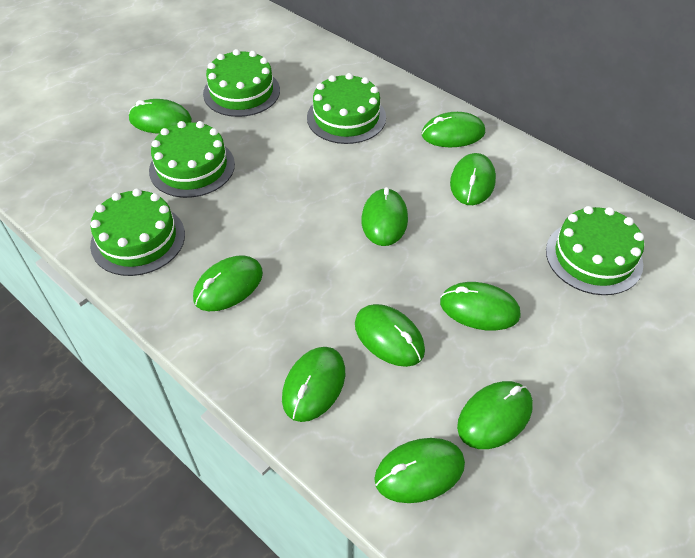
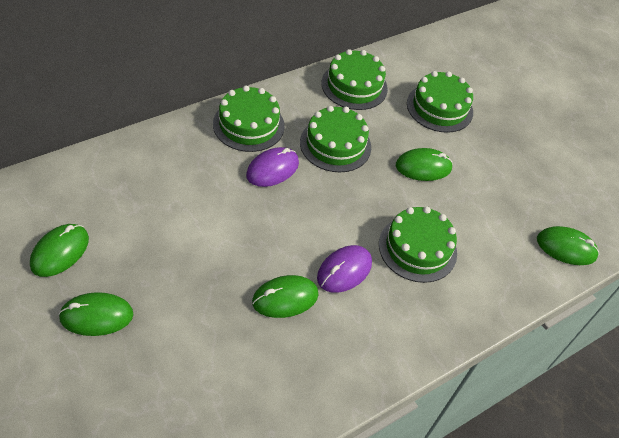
green mouse: 10 -> 5
purple mouse: 0 -> 2

